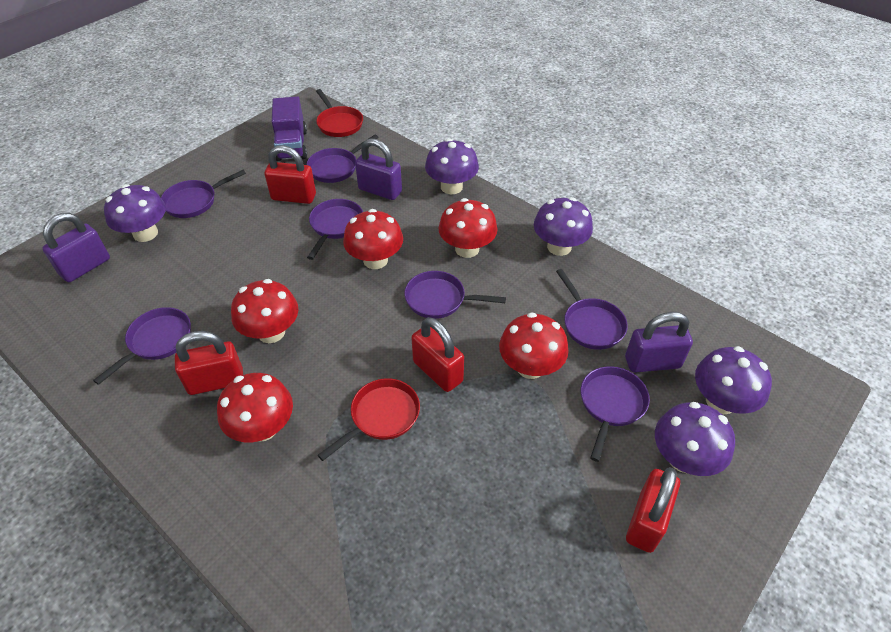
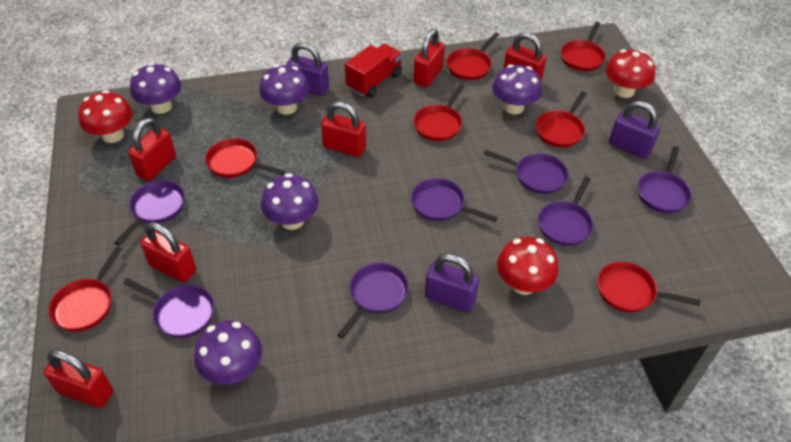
purple truck: 1 -> 0
red mushroom: 5 -> 3
red padlock: 4 -> 6
red pan: 2 -> 7
red truck: 0 -> 1

